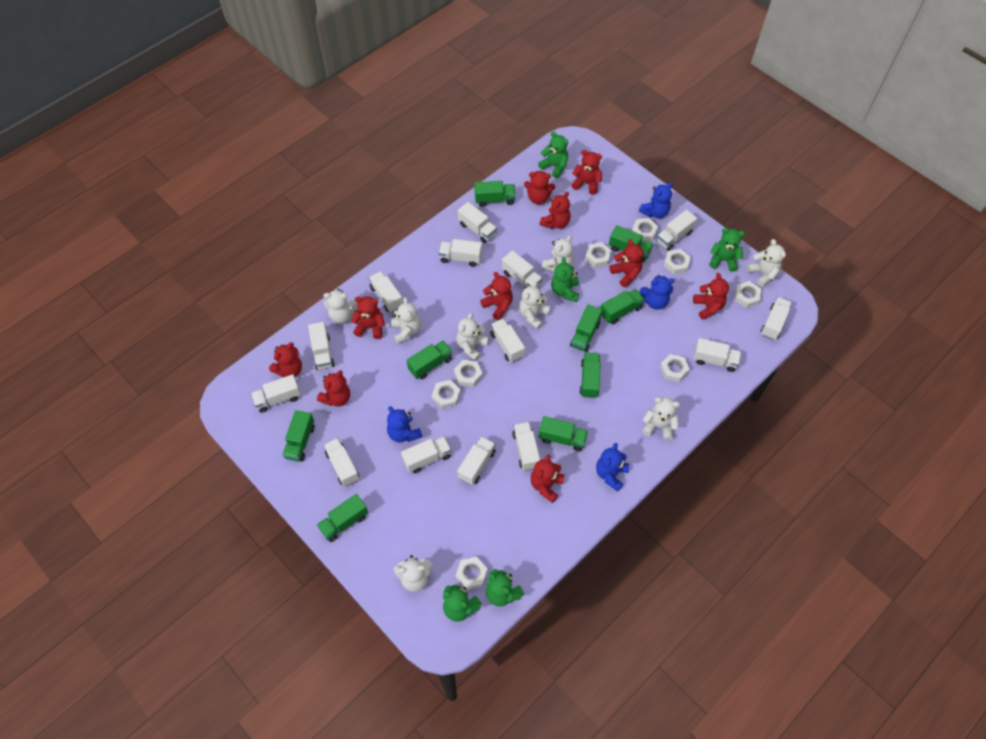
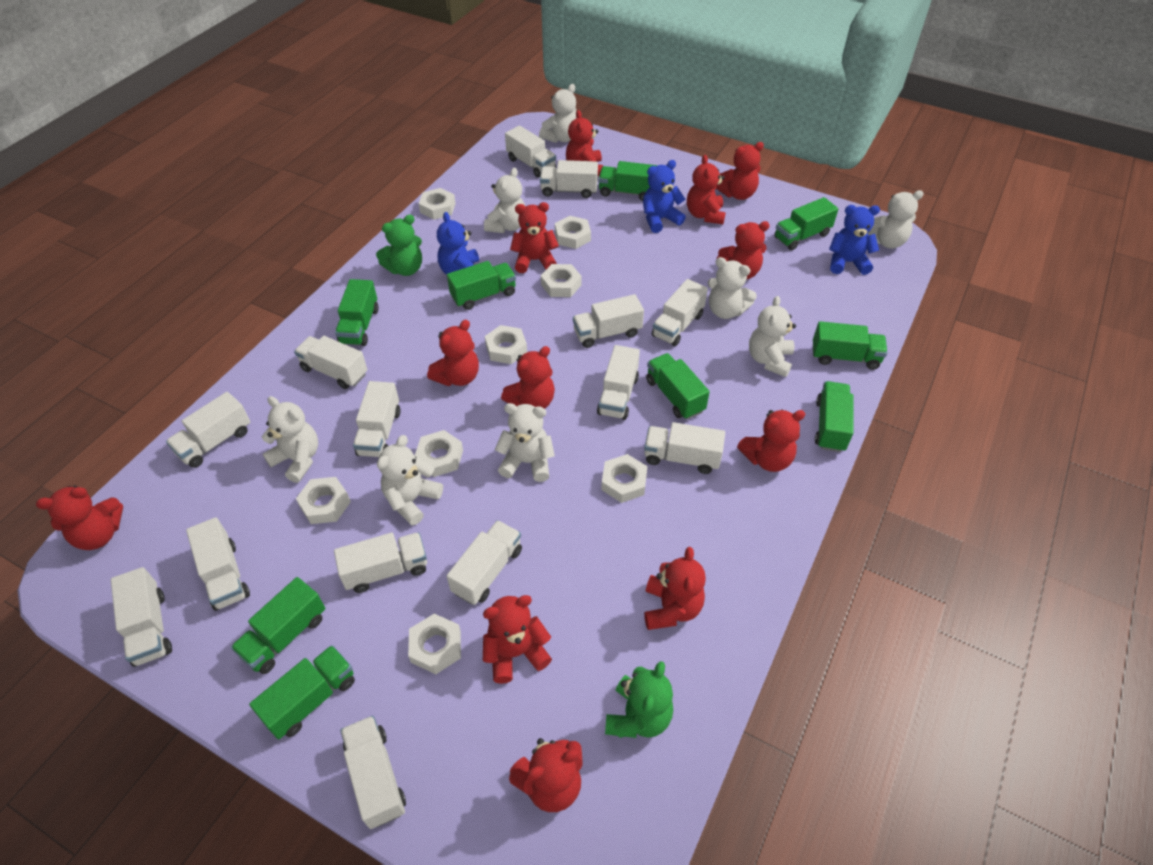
blue teddy bear: 4 -> 3
green teddy bear: 5 -> 2
red teddy bear: 10 -> 12

